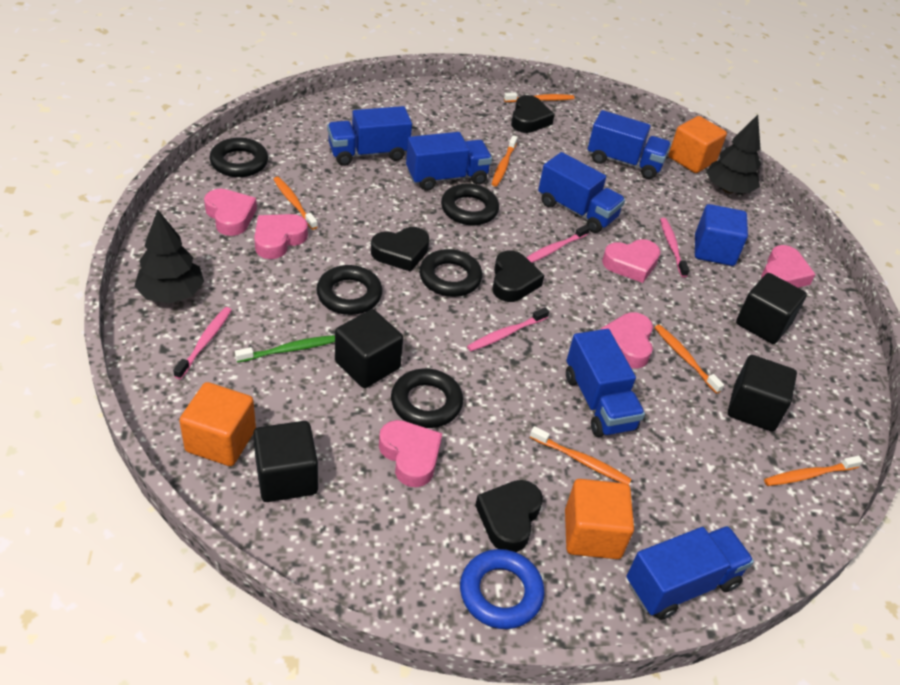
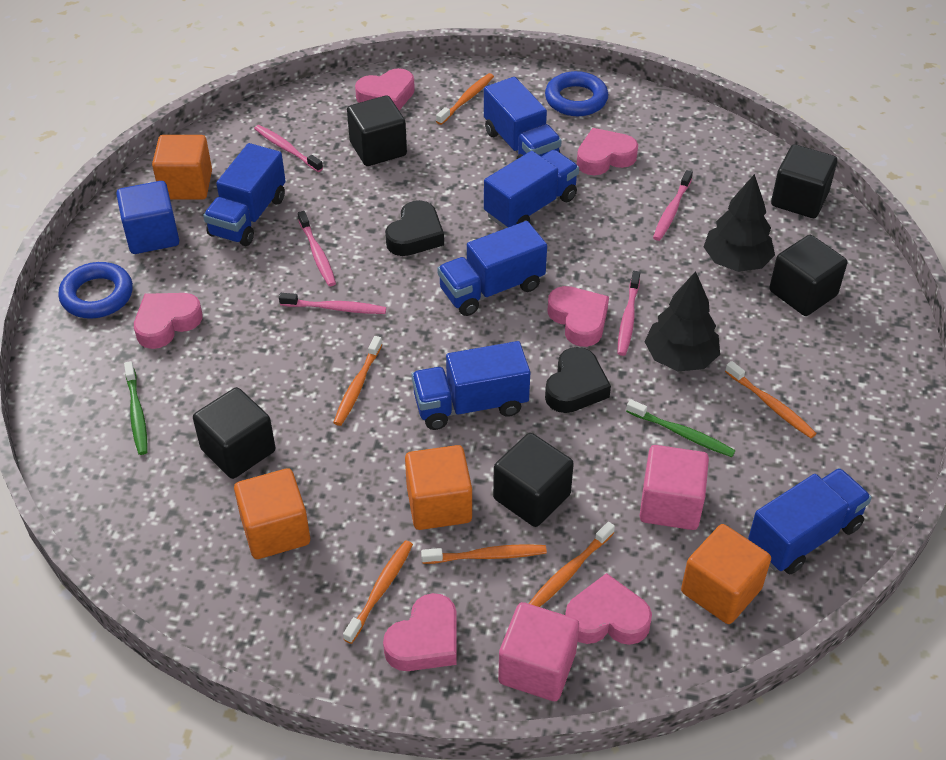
black cube: 4 -> 5
black heart: 4 -> 2
black ring: 5 -> 0
blue ring: 1 -> 2
green toothbrush: 1 -> 2
orange cube: 3 -> 4
pink cube: 0 -> 2
pink toothbrush: 4 -> 5

